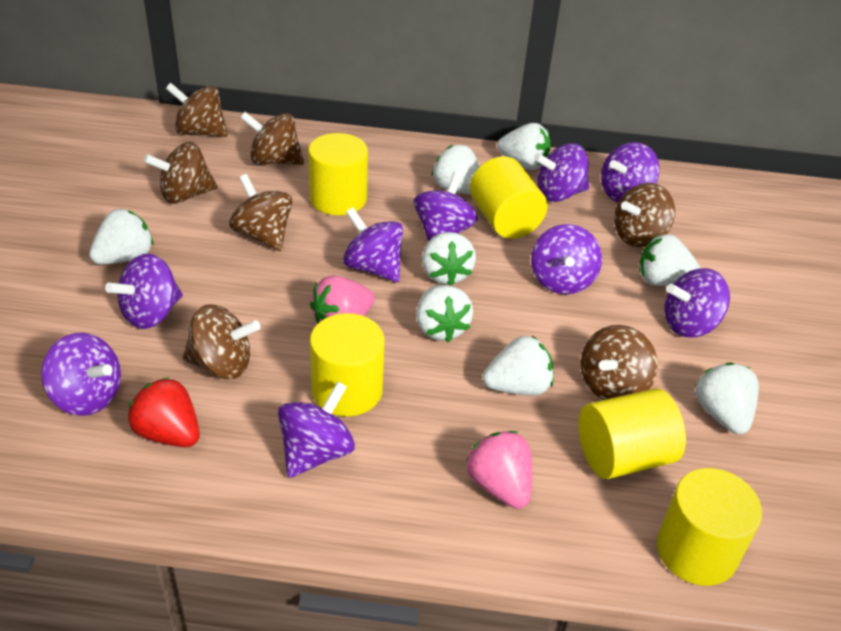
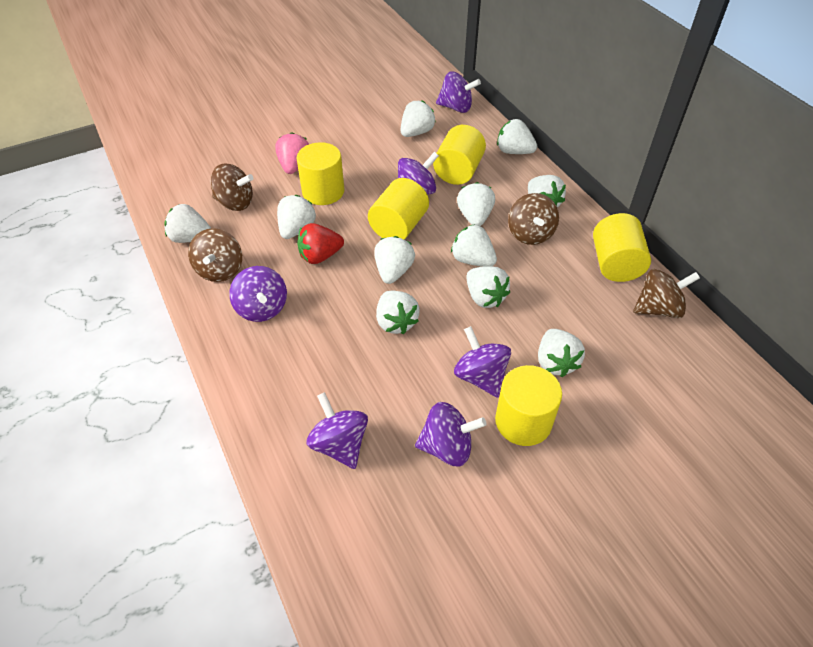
brown spinning top: 7 -> 4
pink strawberry: 2 -> 1
purple spinning top: 9 -> 6
white strawberry: 8 -> 11

